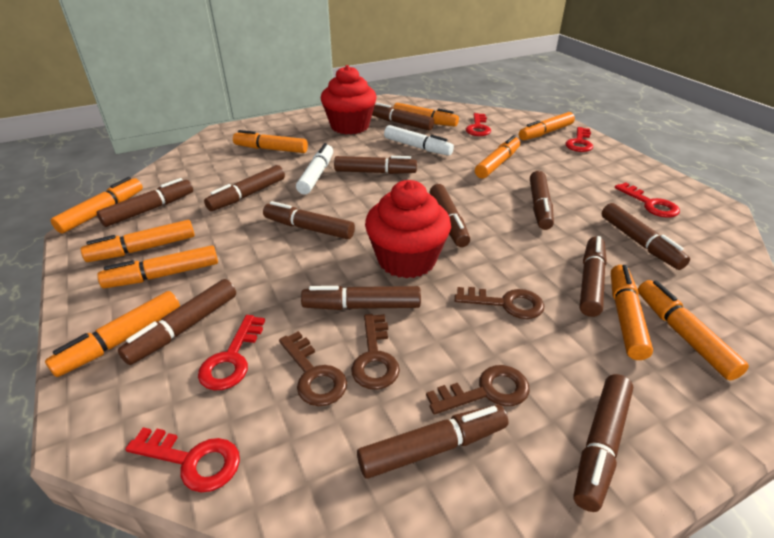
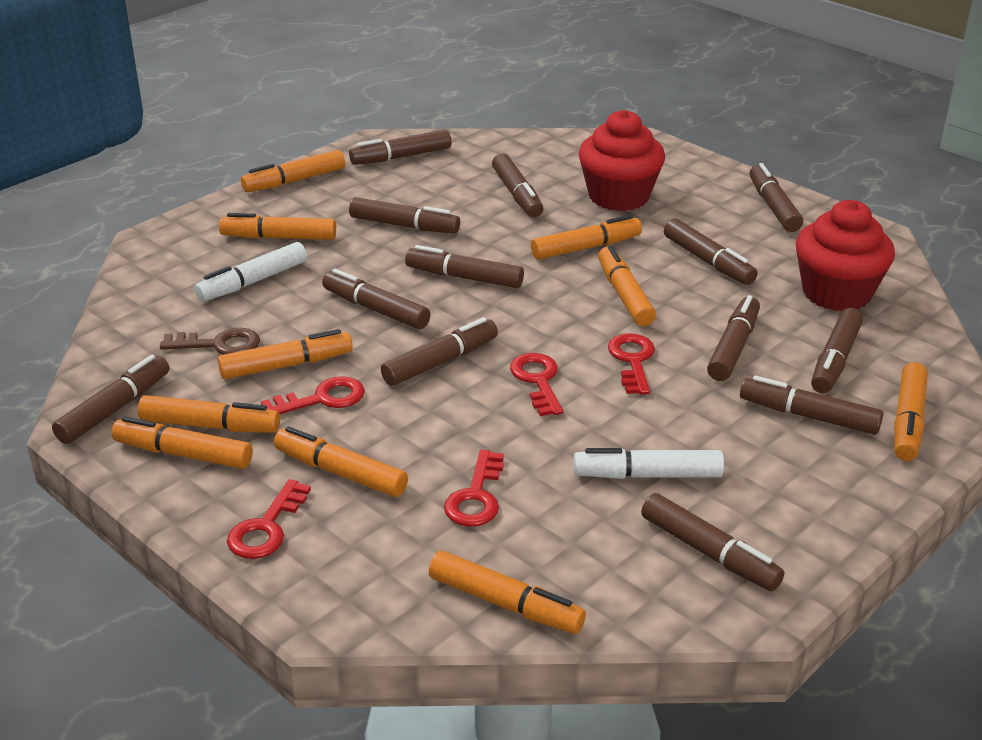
brown key: 4 -> 1

